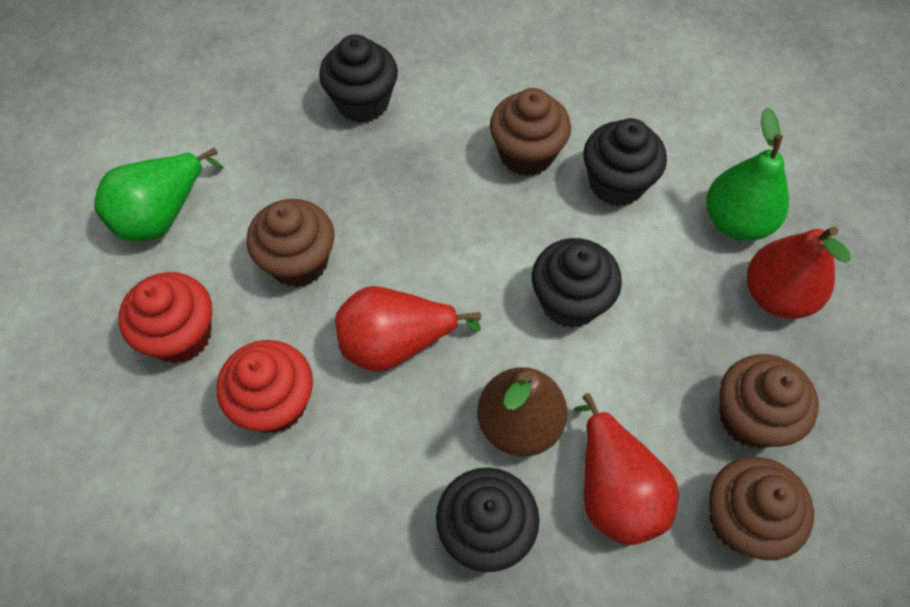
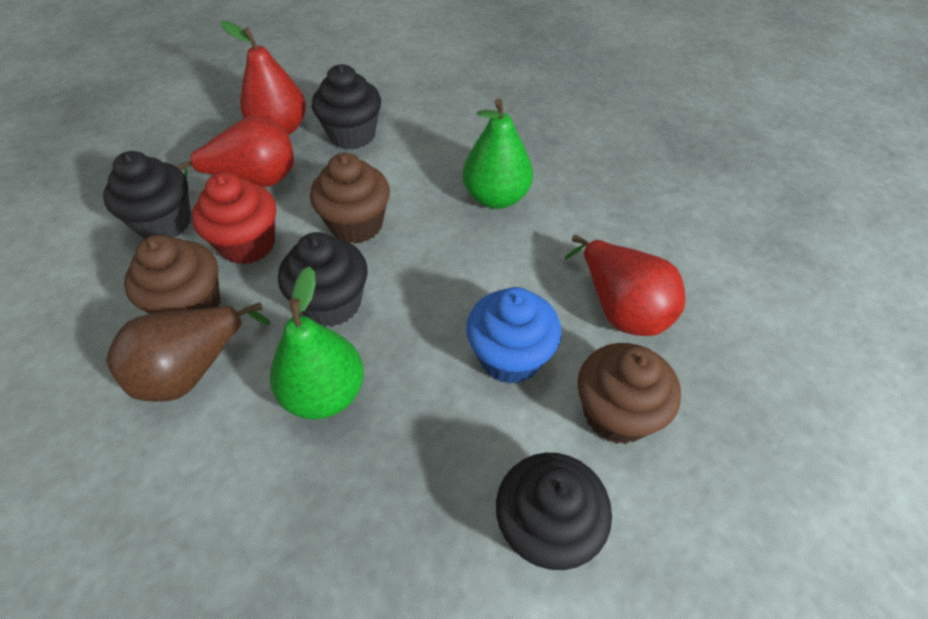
blue cupcake: 0 -> 1
brown cupcake: 4 -> 3
red cupcake: 2 -> 1

